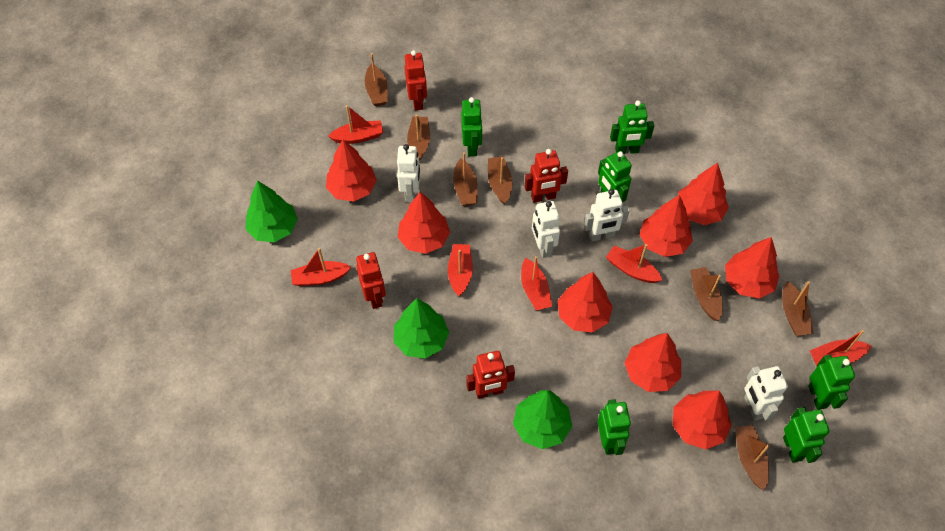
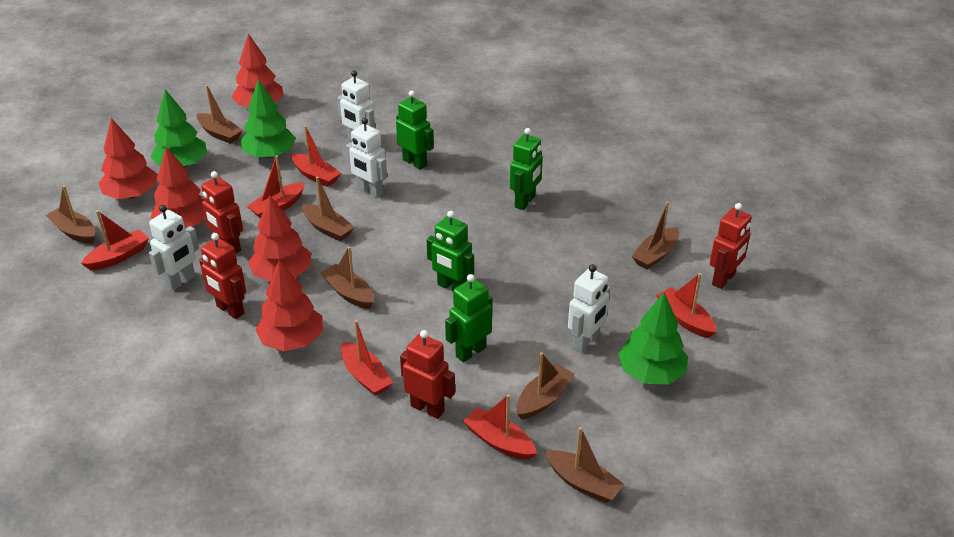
green robot: 6 -> 4
red tree: 8 -> 5

